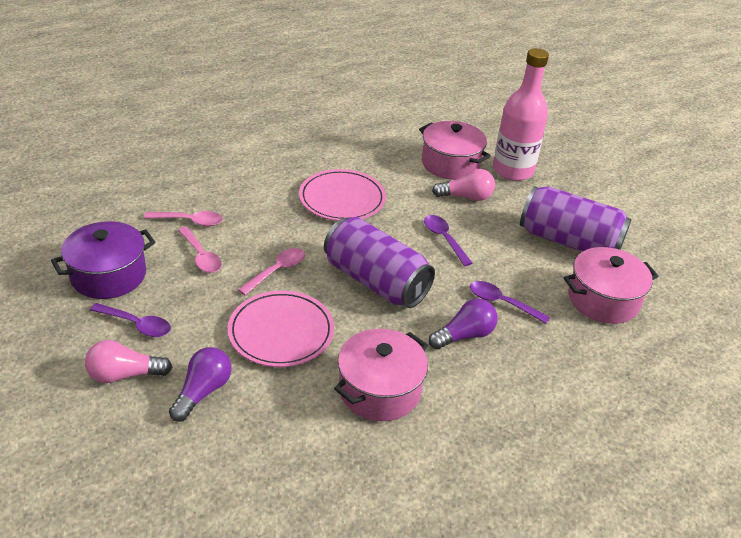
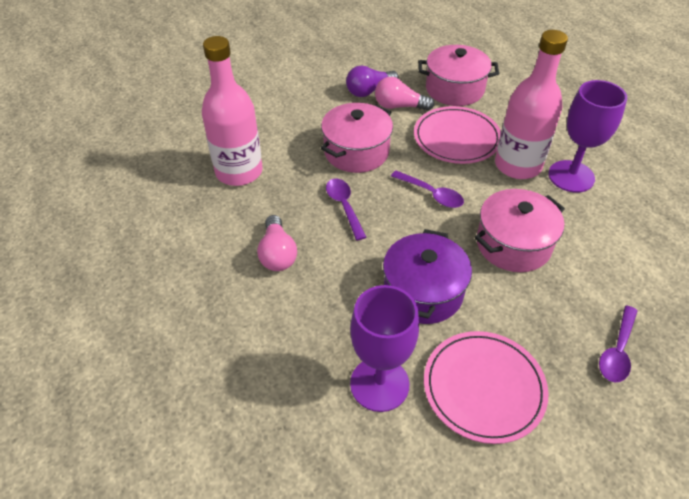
pink bottle: 1 -> 2
pink spoon: 3 -> 0
purple can: 2 -> 0
purple goblet: 0 -> 2
purple light bulb: 2 -> 1

